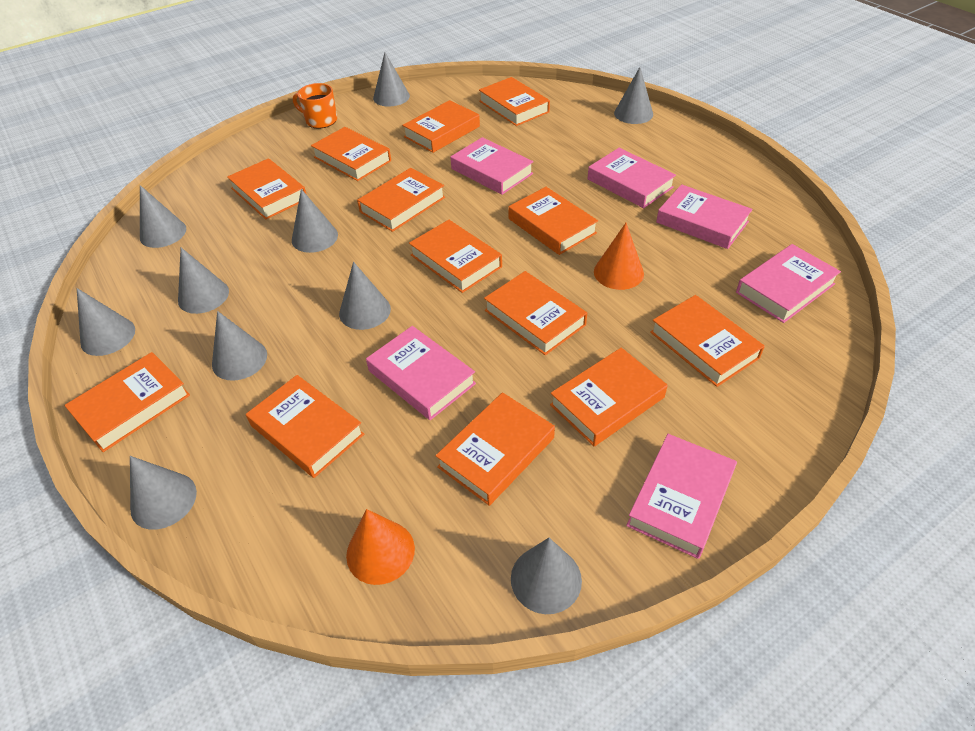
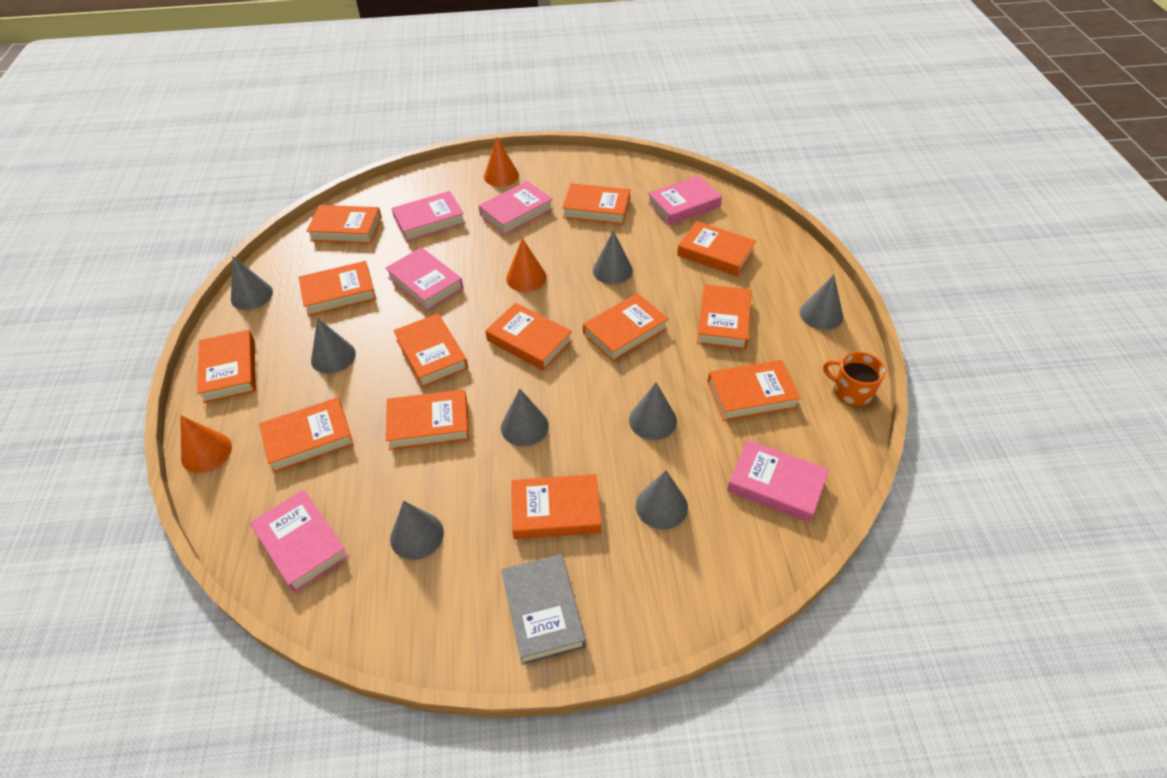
grey book: 0 -> 1
grey cone: 10 -> 8
orange cone: 2 -> 3

